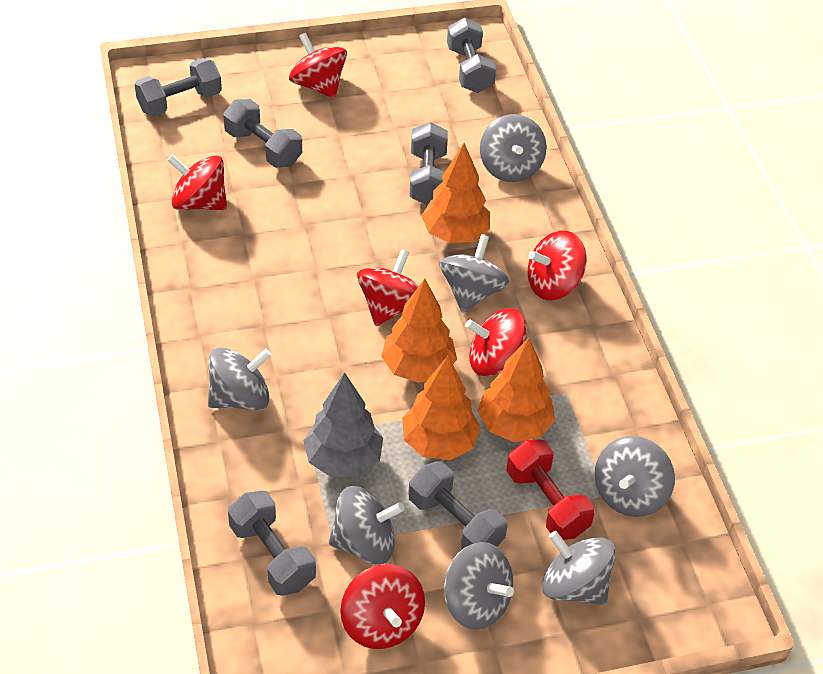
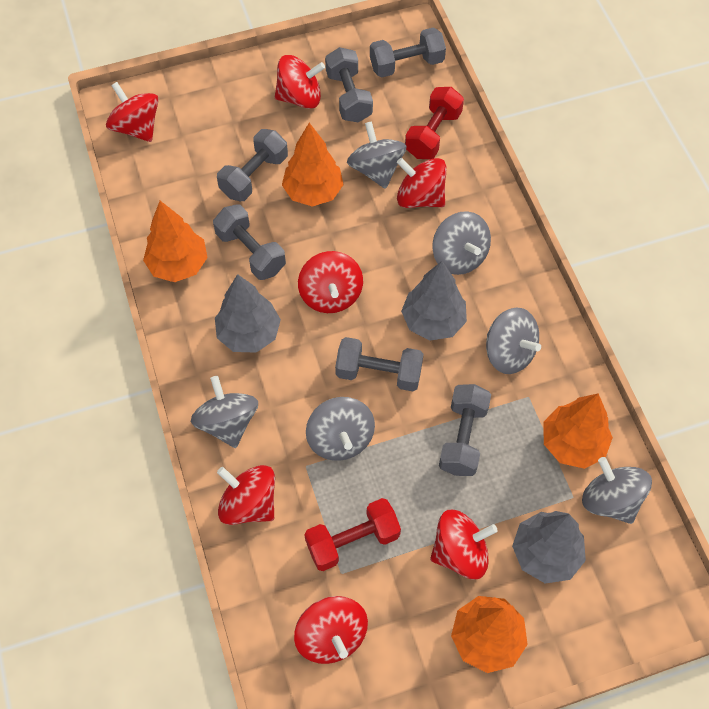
grey spinning top: 7 -> 6
grey tree: 1 -> 3
red dumbbell: 1 -> 2
red spinning top: 6 -> 7

